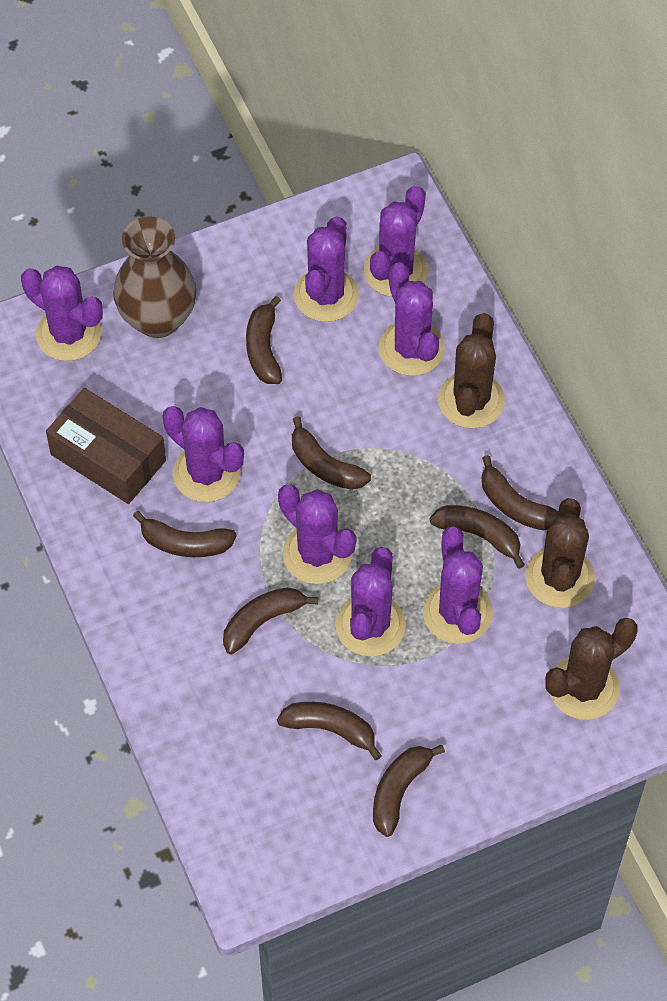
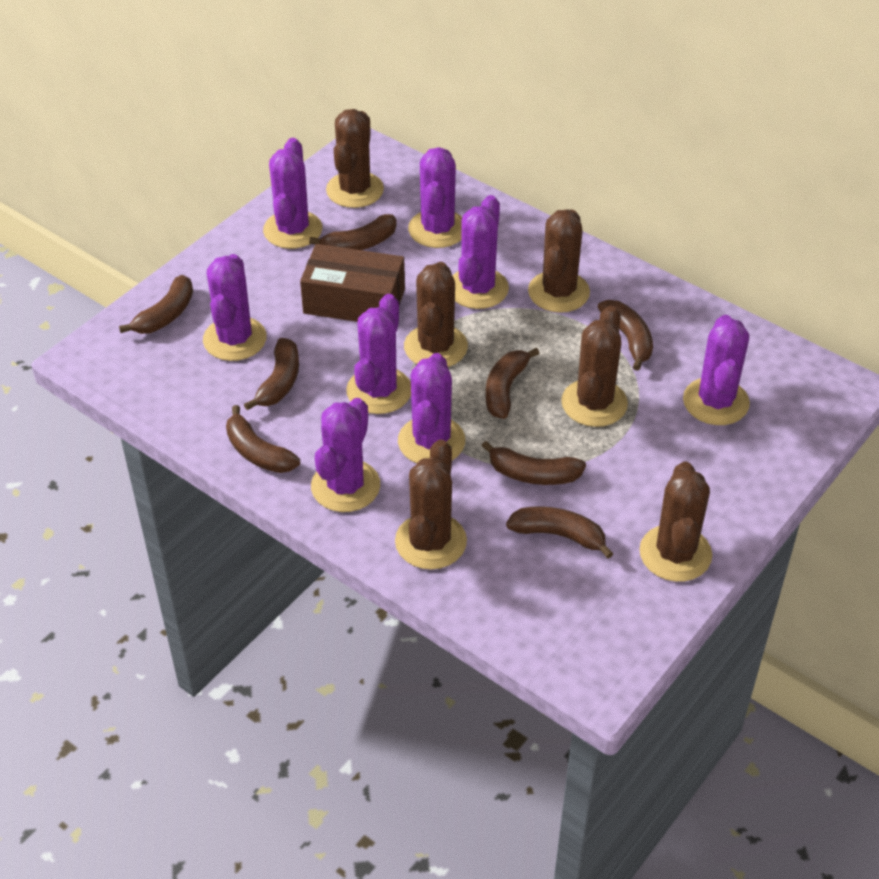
brown cactus: 3 -> 6
brown vase: 1 -> 0

